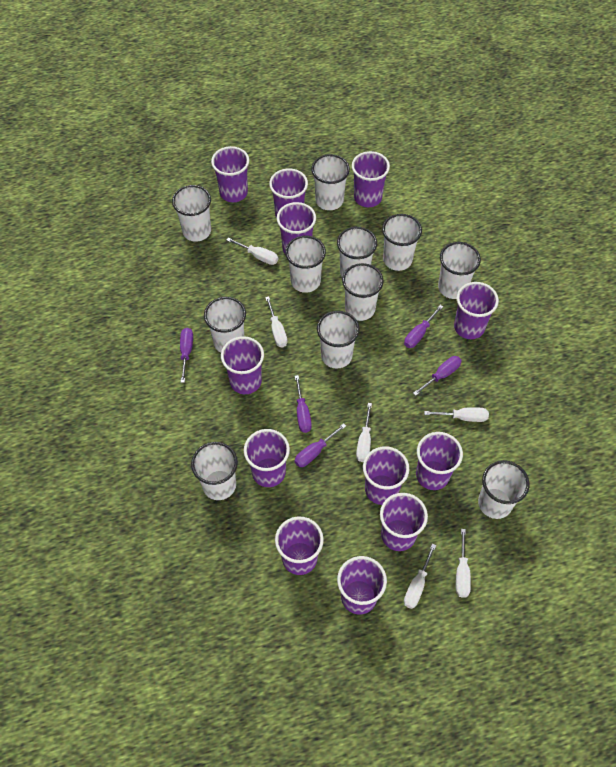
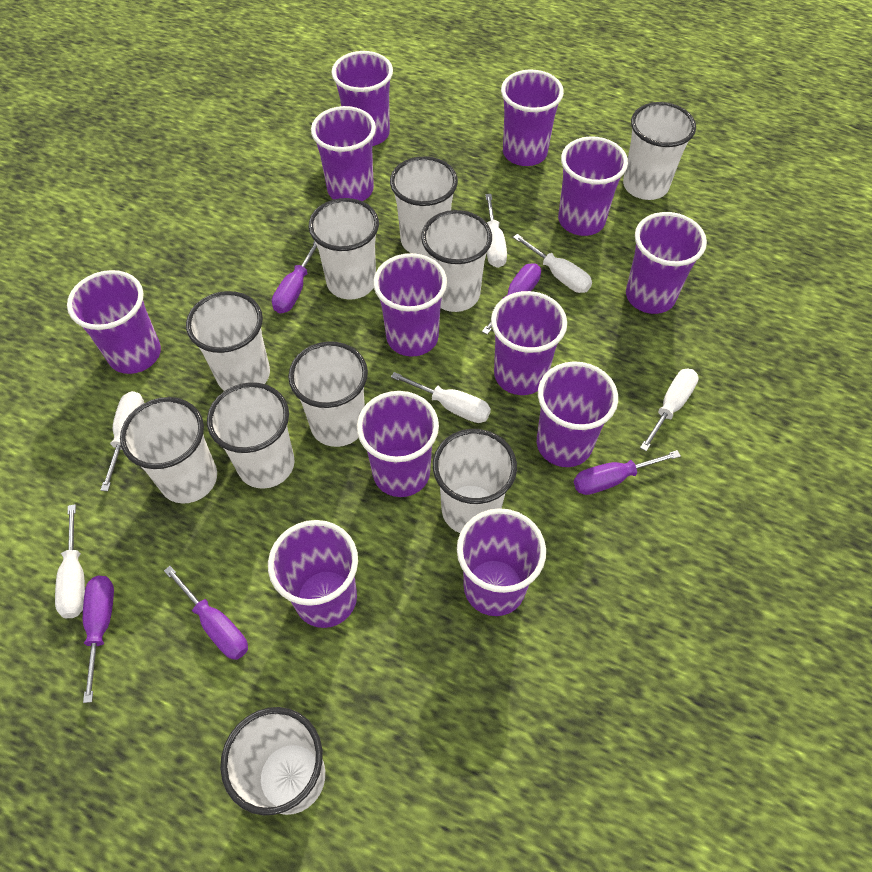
white cup: 11 -> 10

